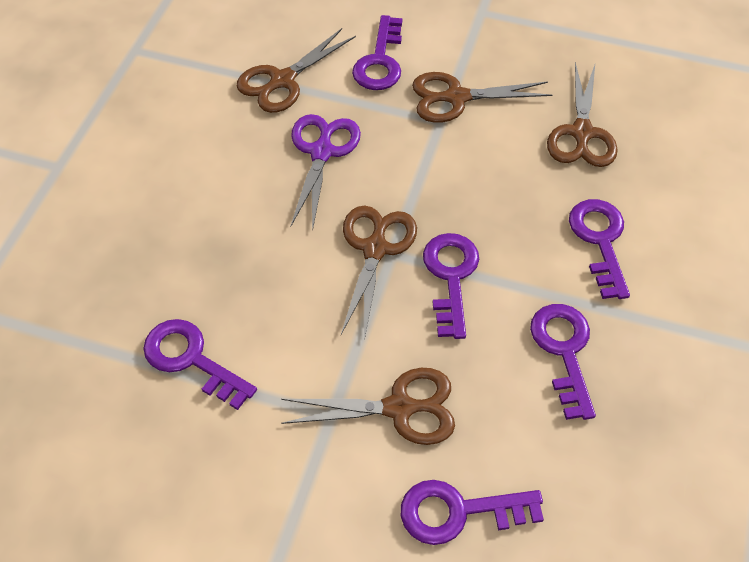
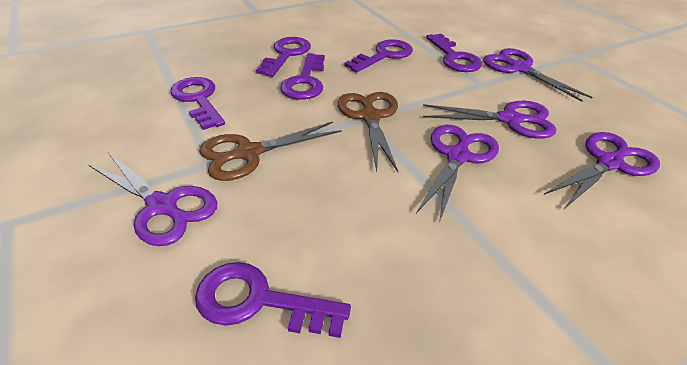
brown scissors: 5 -> 2
purple scissors: 1 -> 5

